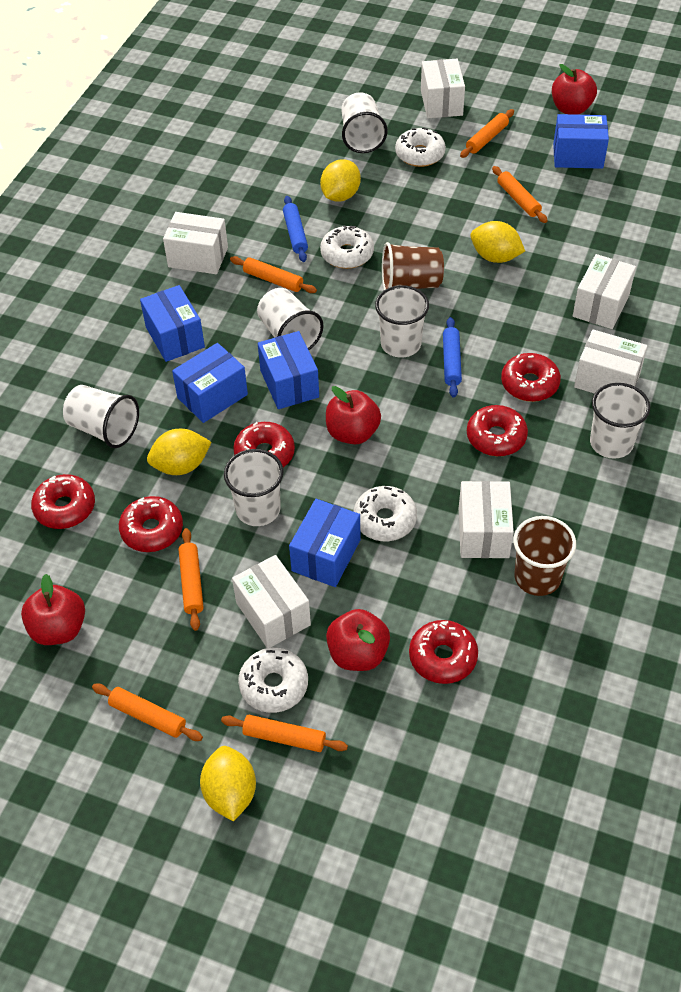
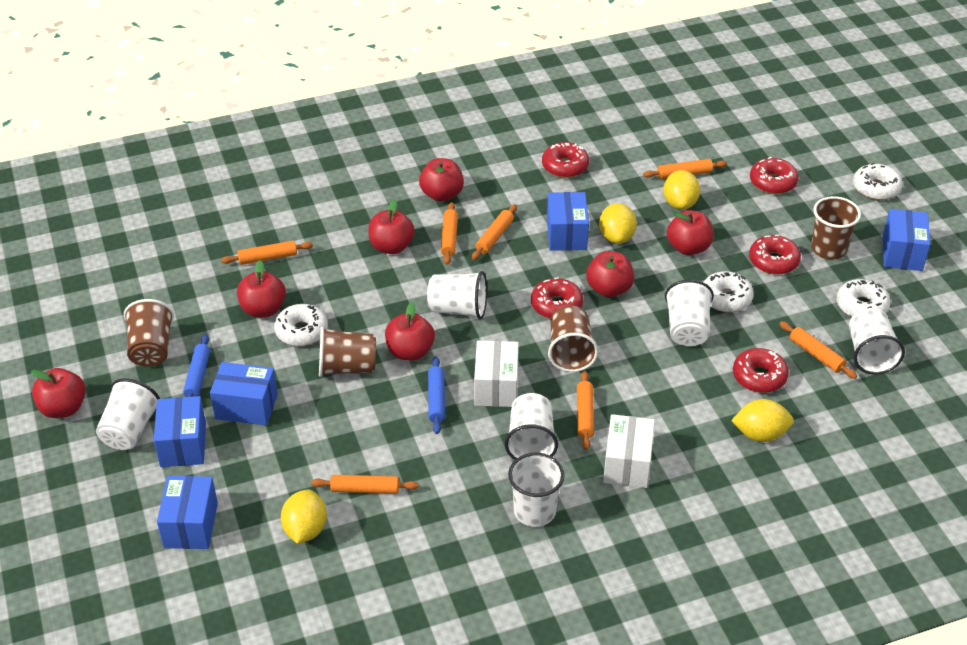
brown cup: 2 -> 4
orange rolling pin: 6 -> 7
red apple: 4 -> 7
red donut: 6 -> 5
white box: 6 -> 2

